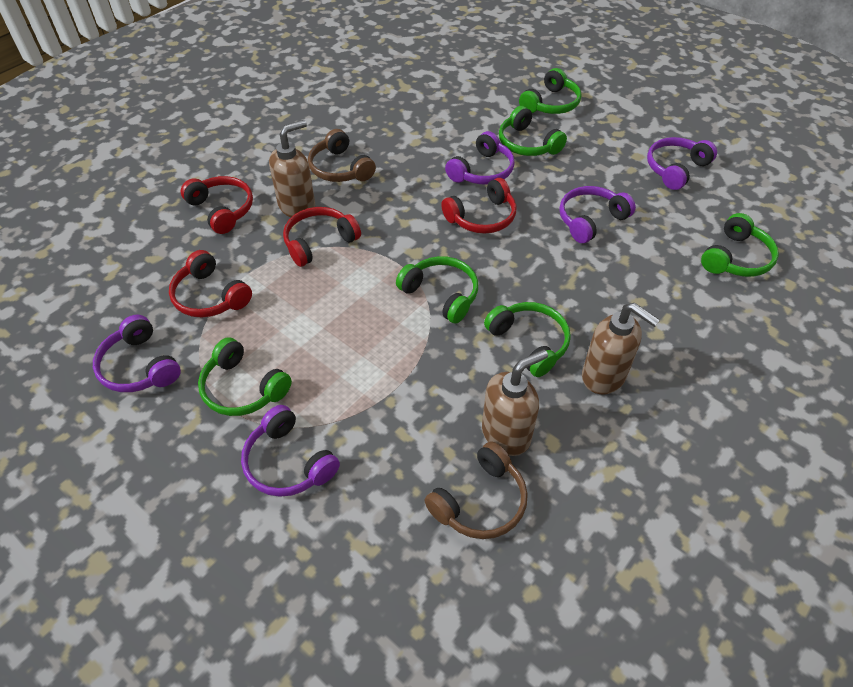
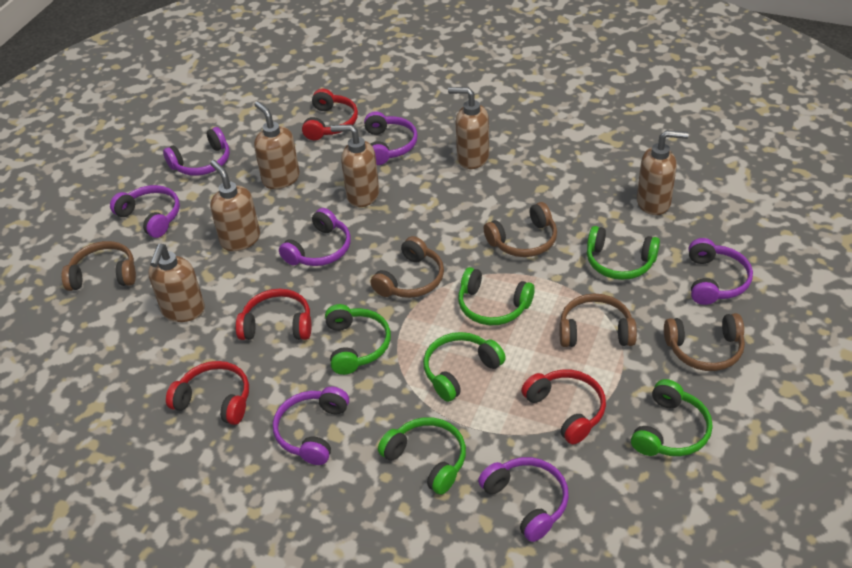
brown headphones: 2 -> 5
brown soap dispenser: 3 -> 6
purple headphones: 5 -> 7

